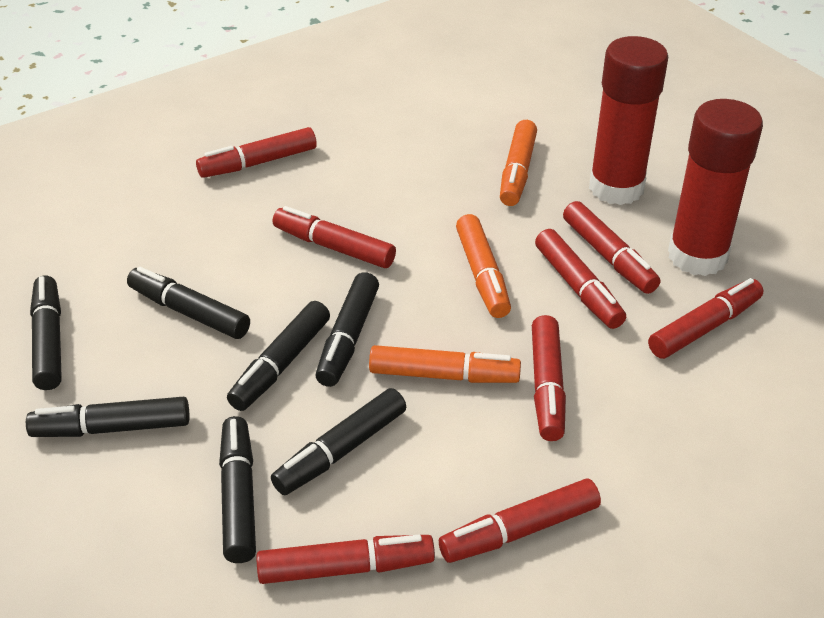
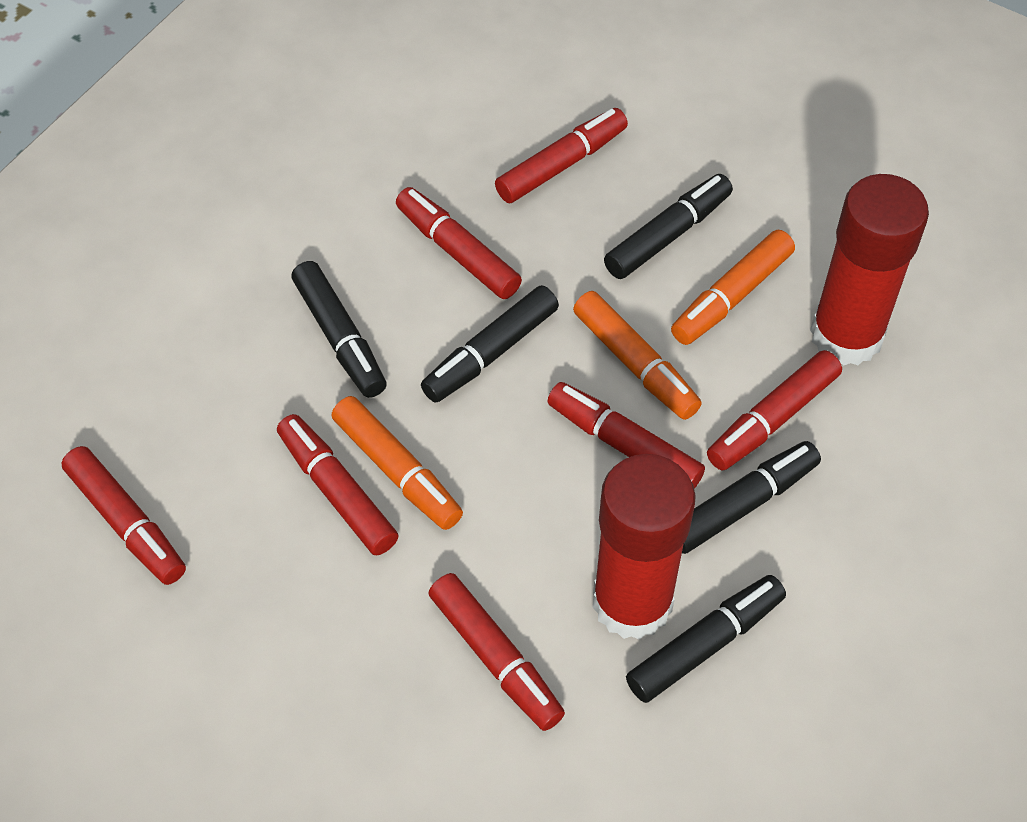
black marker: 7 -> 5
red marker: 8 -> 7

